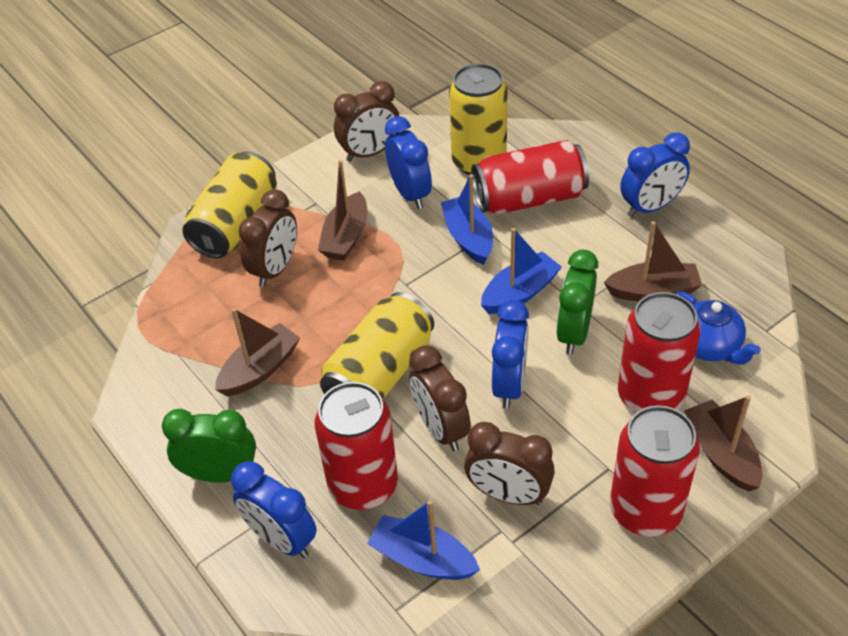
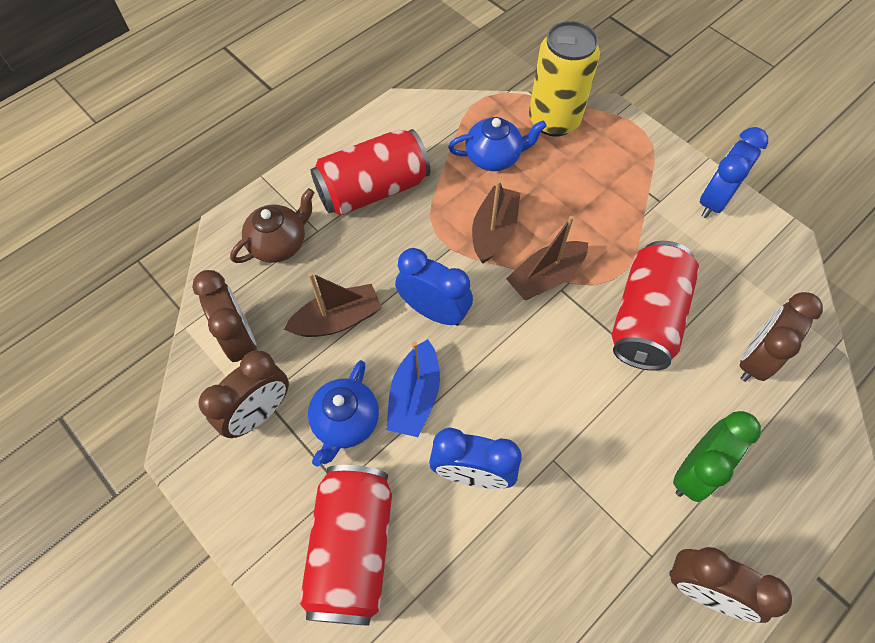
blue boat: 3 -> 1
blue clock: 4 -> 3
blue teapot: 1 -> 2
brown boat: 4 -> 3
brown teapot: 0 -> 1
green clock: 2 -> 1
red can: 4 -> 3
yellow can: 3 -> 1

